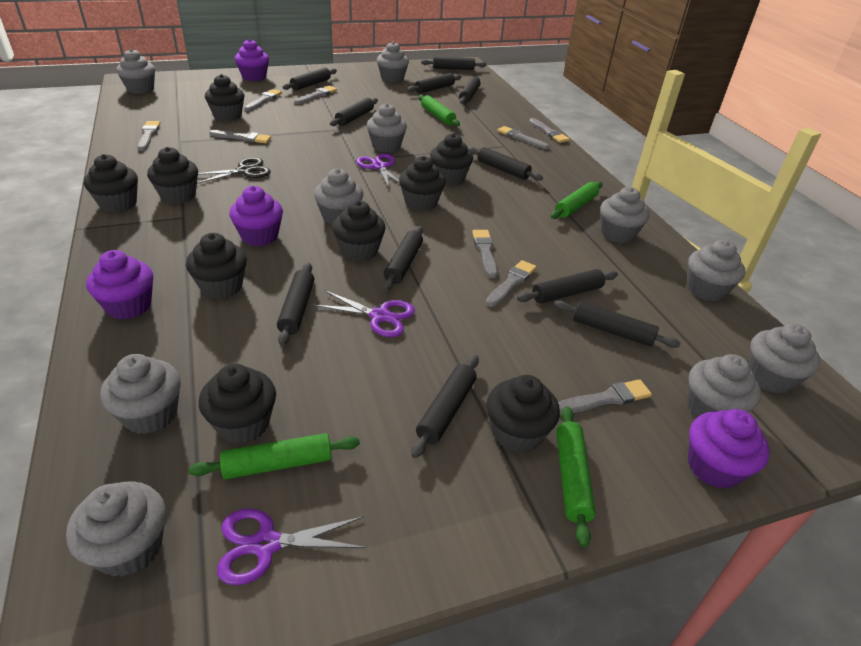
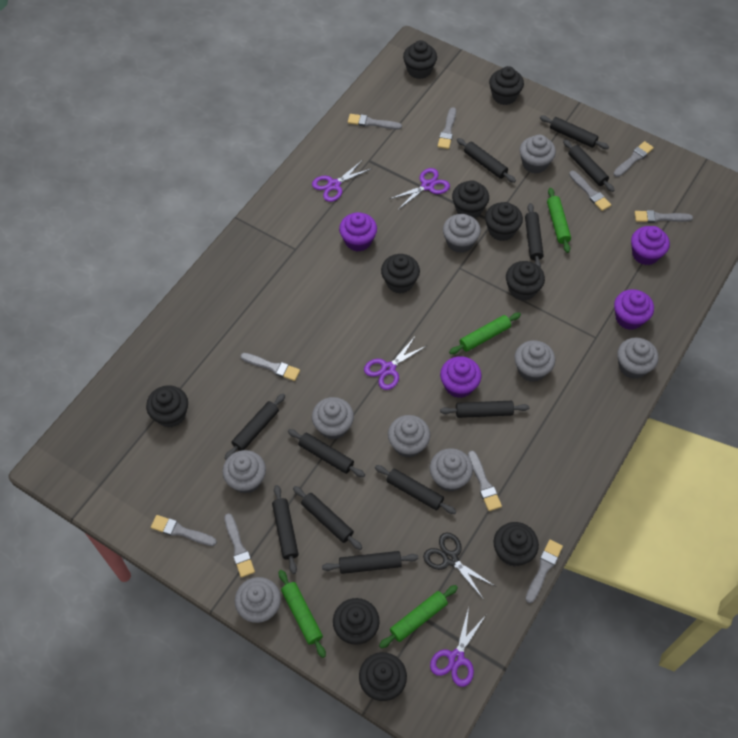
black cupcake: 9 -> 10
grey brush: 9 -> 10
grey cupcake: 10 -> 9
purple scissors: 3 -> 4

